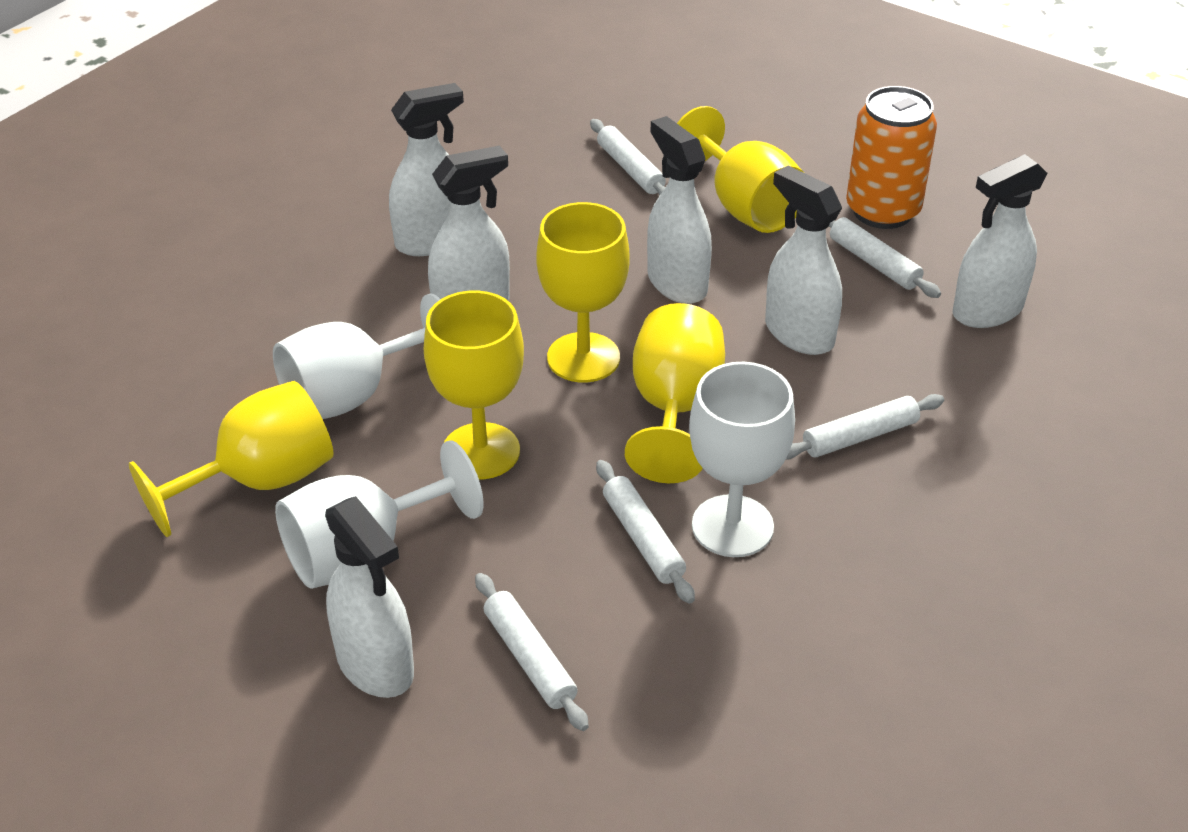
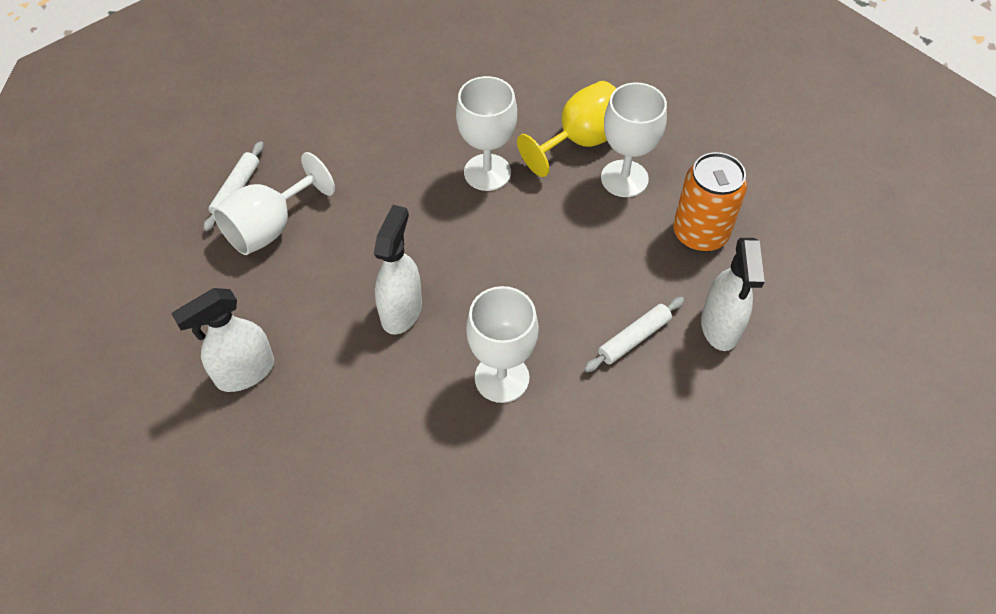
white goblet: 3 -> 4
white rolling pin: 5 -> 2
white spray bottle: 6 -> 3
yellow goblet: 5 -> 1

